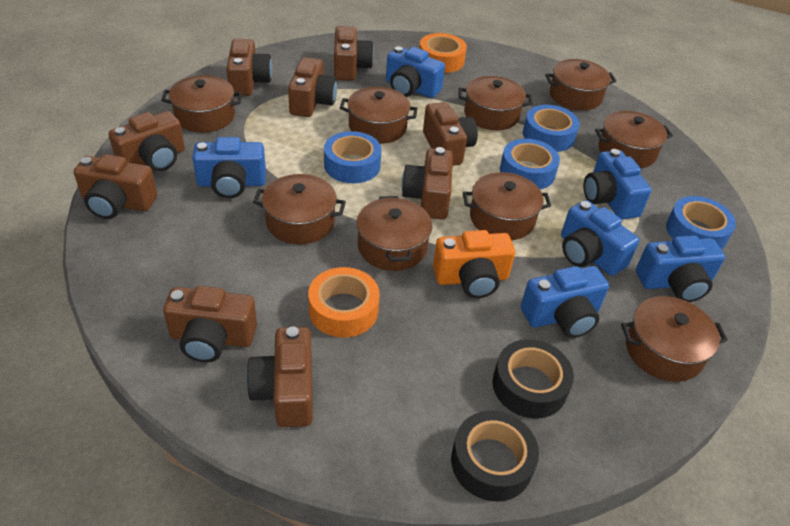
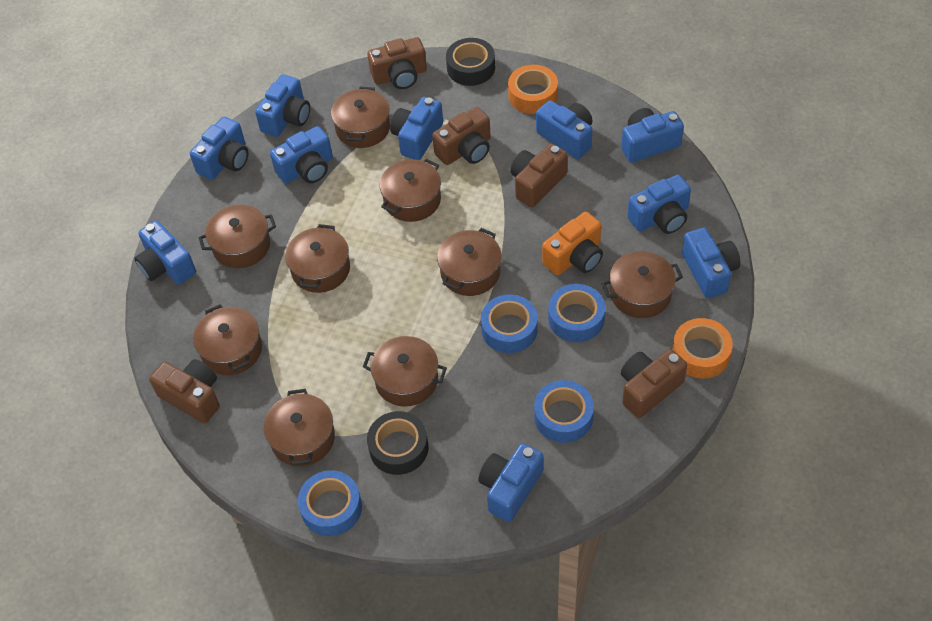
blue camera: 6 -> 10
brown camera: 9 -> 5

